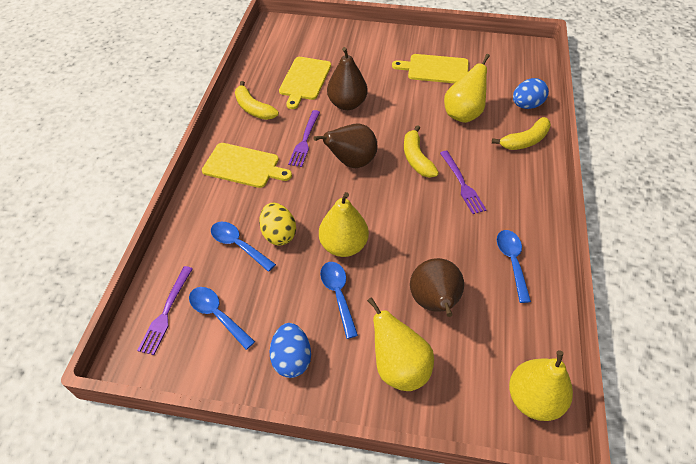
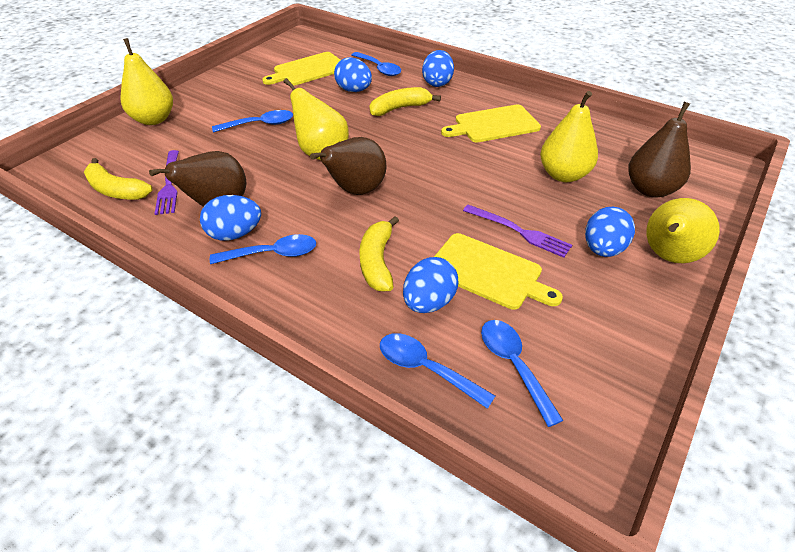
blue egg: 2 -> 5
blue spoon: 4 -> 5
purple fork: 3 -> 2
yellow egg: 1 -> 0

